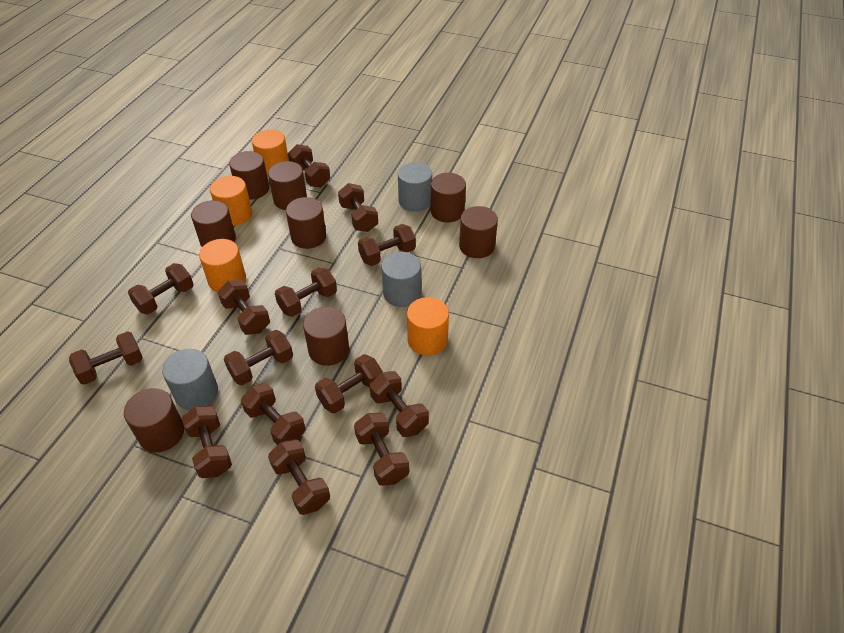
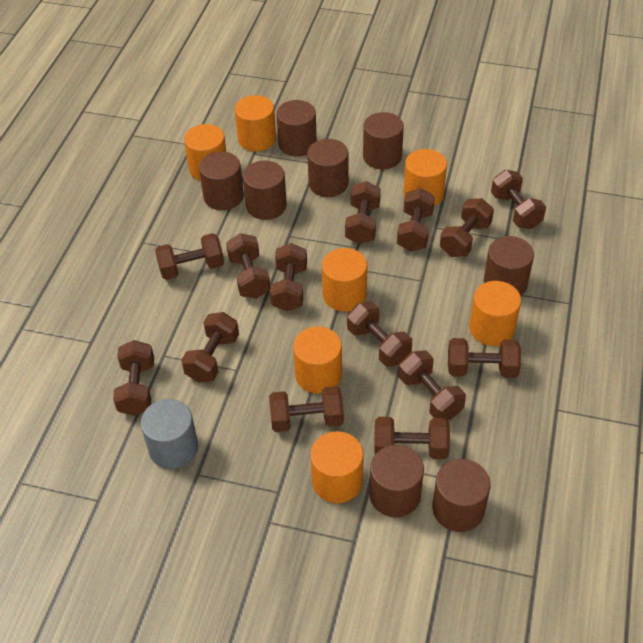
grey cylinder: 3 -> 1
orange cylinder: 4 -> 7

